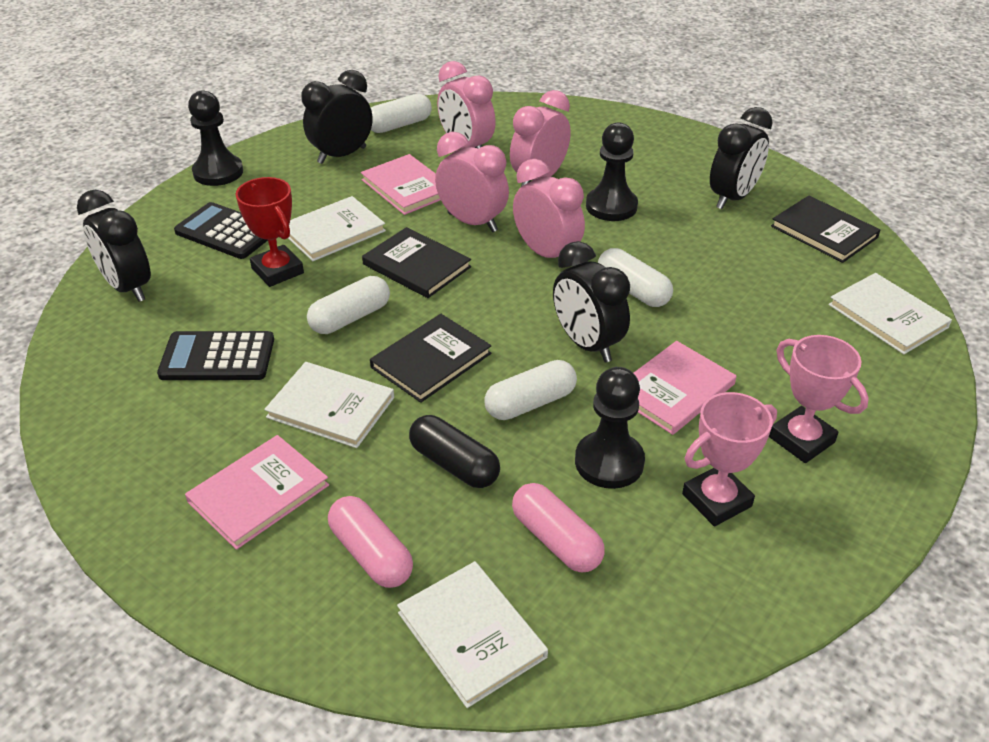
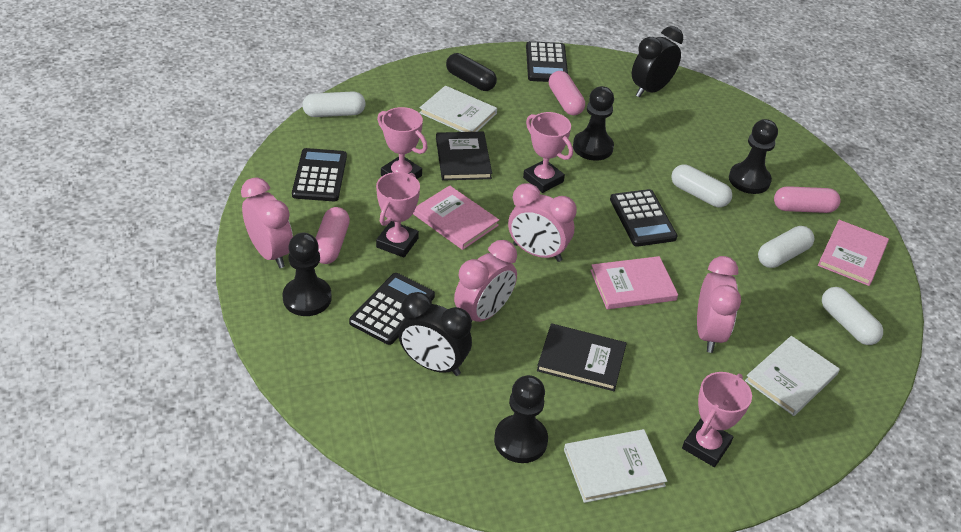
black book: 3 -> 2
black calculator: 2 -> 4
black clock: 4 -> 2
black pawn: 3 -> 4
pink capsule: 2 -> 3
pink trophy: 2 -> 4
red trophy: 1 -> 0
white book: 4 -> 3

